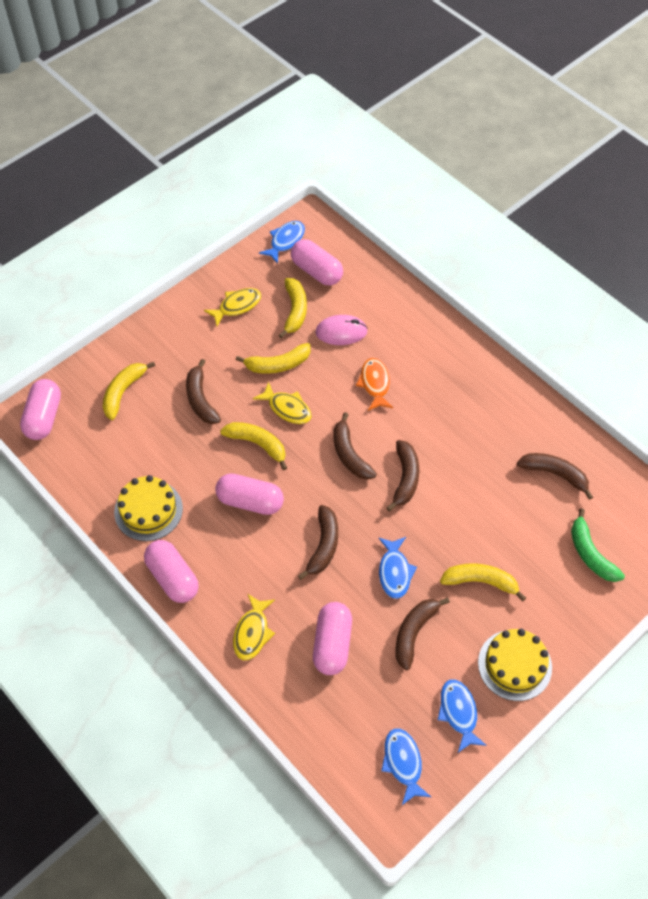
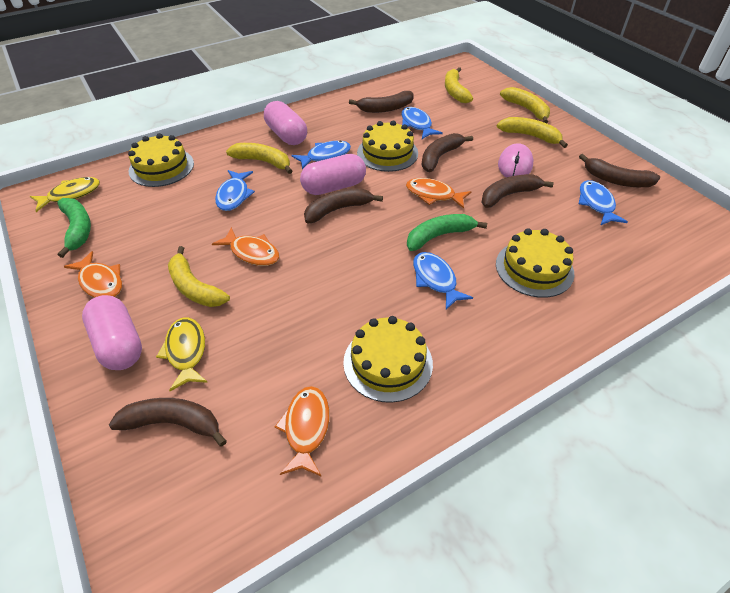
blue fish: 4 -> 5
green banana: 1 -> 2
orange fish: 1 -> 4
pink capsule: 5 -> 3
yellow cake: 2 -> 4
yellow fish: 3 -> 2

